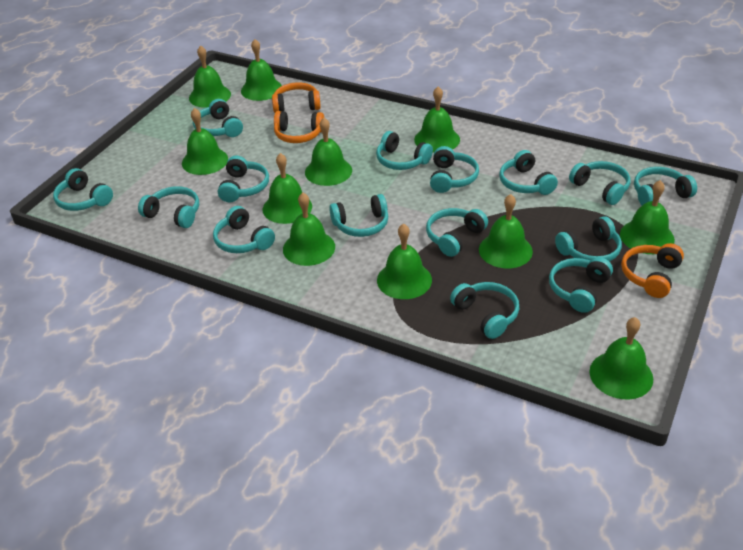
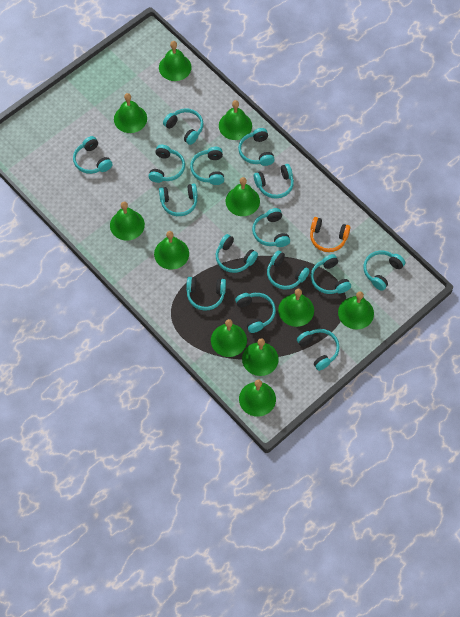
orange headphones: 3 -> 1

